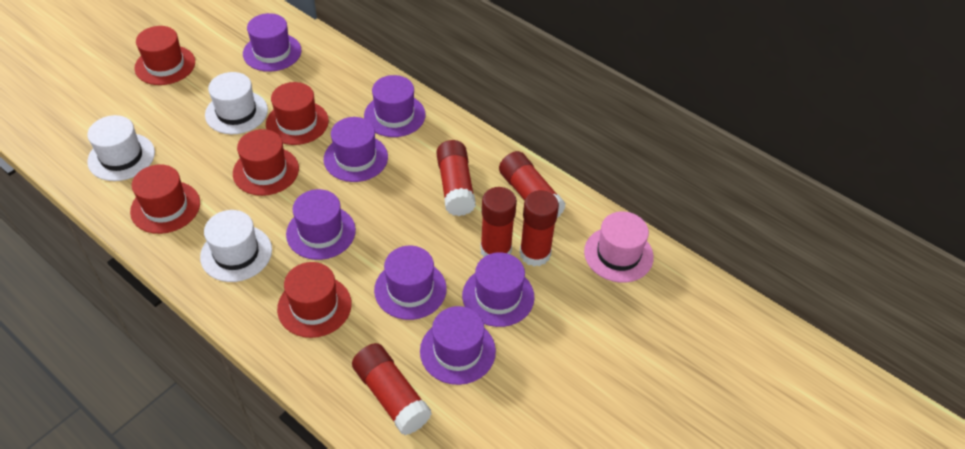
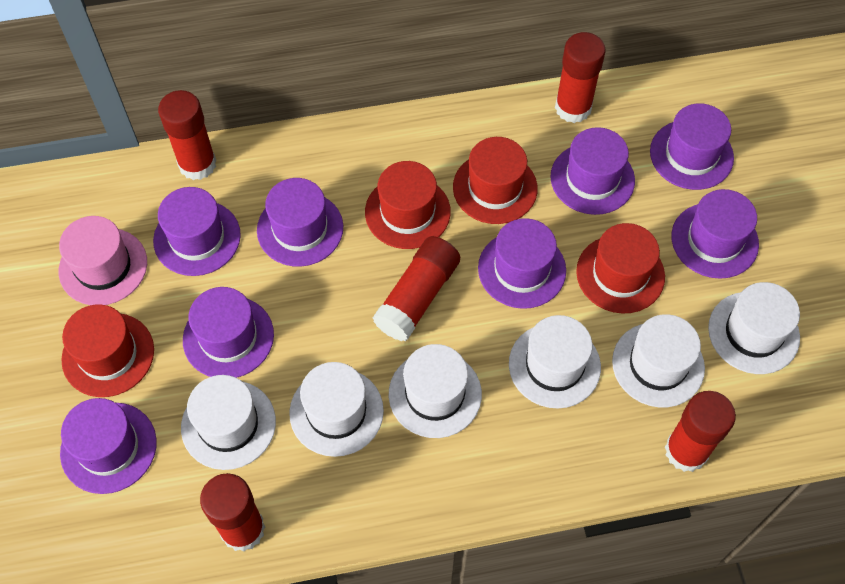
purple hat: 7 -> 8
red hat: 5 -> 4
white hat: 3 -> 6

